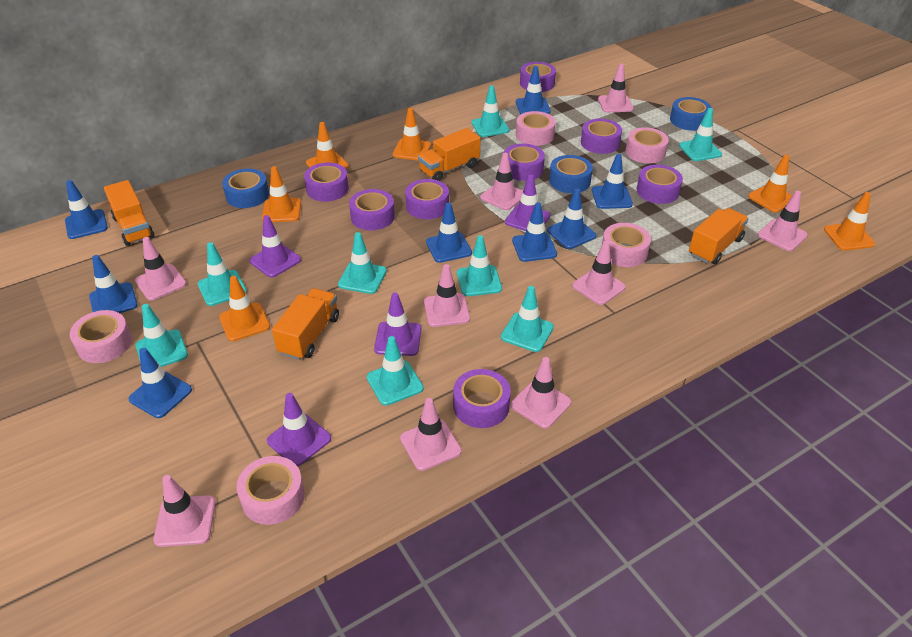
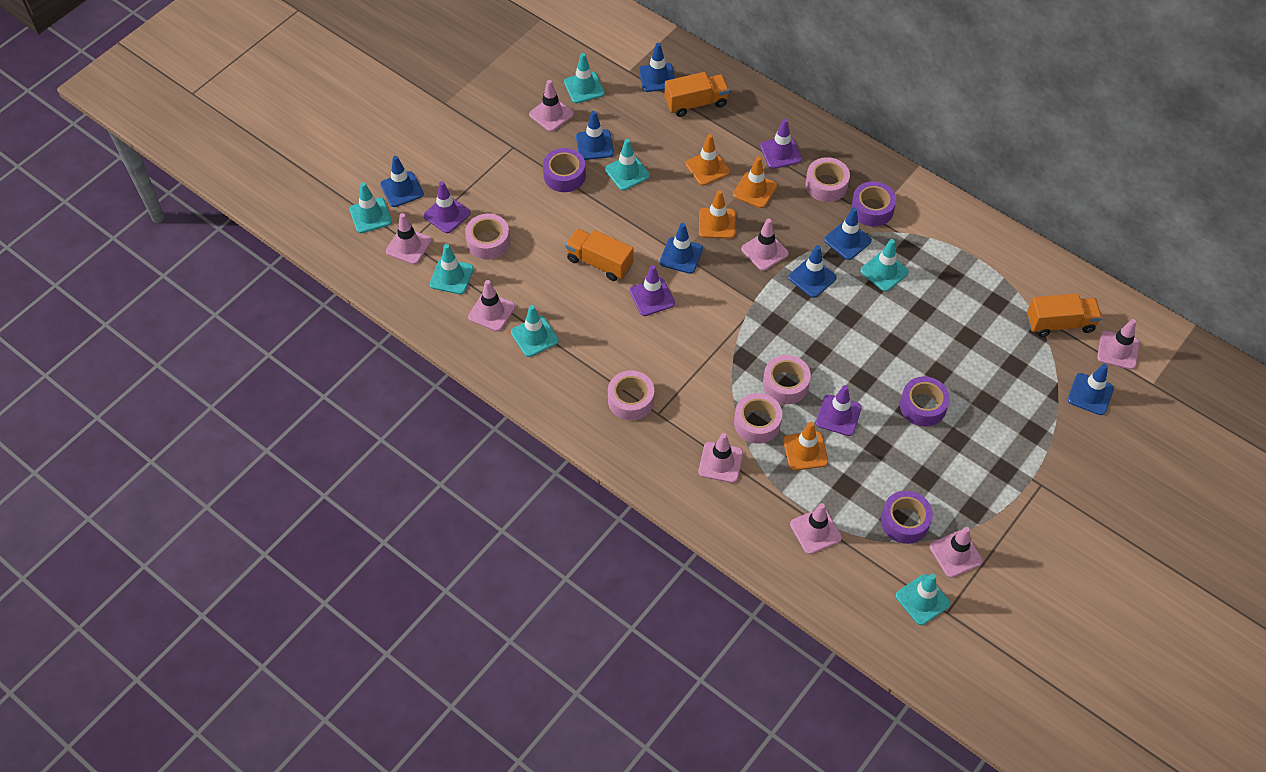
blue tape: 3 -> 0
blue traffic cone: 8 -> 7
orange traffic cone: 6 -> 4
orange truck: 4 -> 3
pink traffic cone: 9 -> 8
purple tape: 8 -> 4
turquoise traffic cone: 8 -> 7

